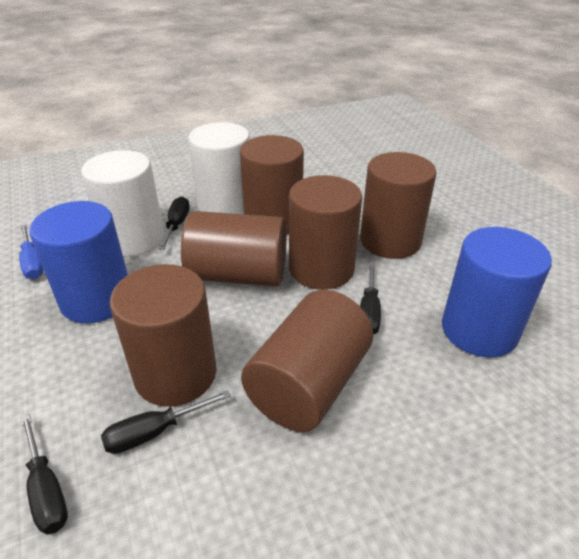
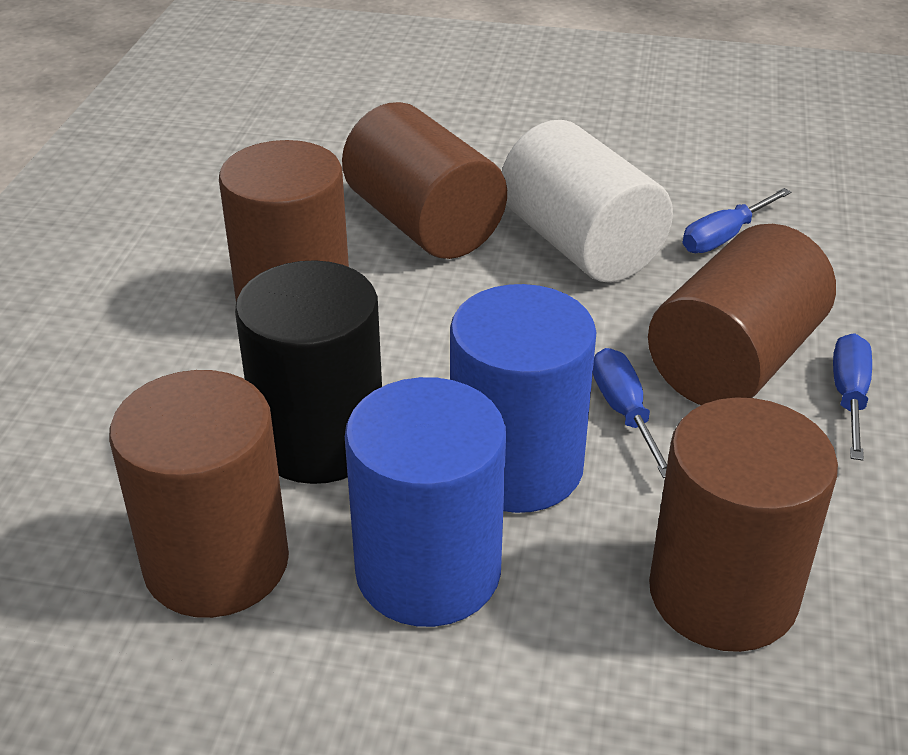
black cylinder: 0 -> 1
black screwdriver: 4 -> 0
blue screwdriver: 1 -> 3
brown cylinder: 6 -> 5
white cylinder: 2 -> 1

